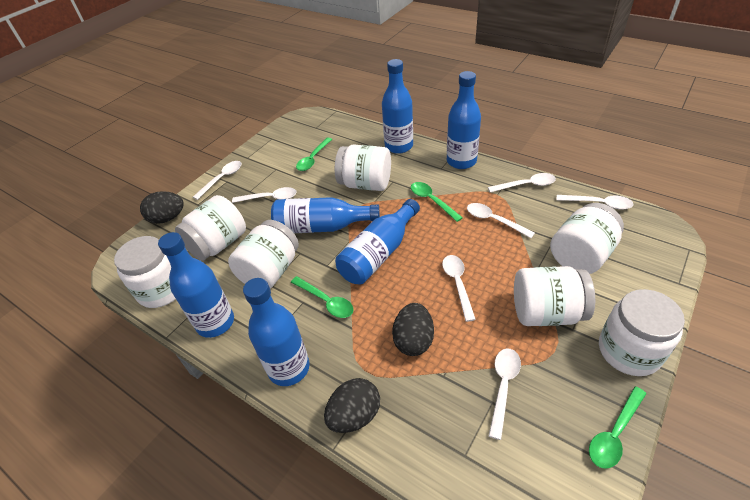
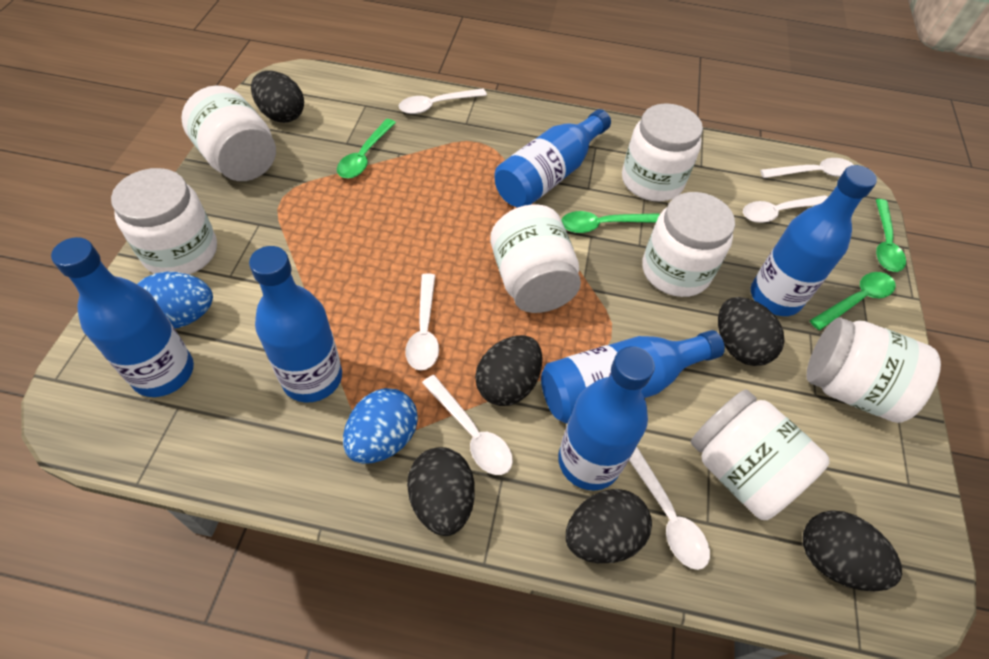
black egg: 3 -> 6
blue egg: 0 -> 2
white spoon: 7 -> 6

